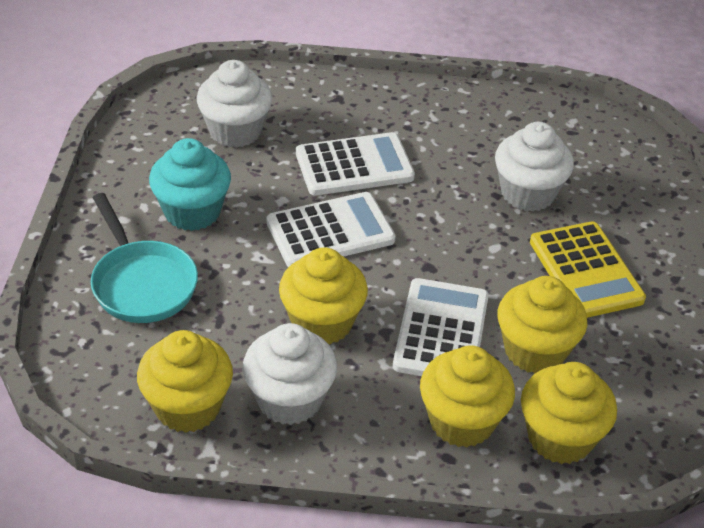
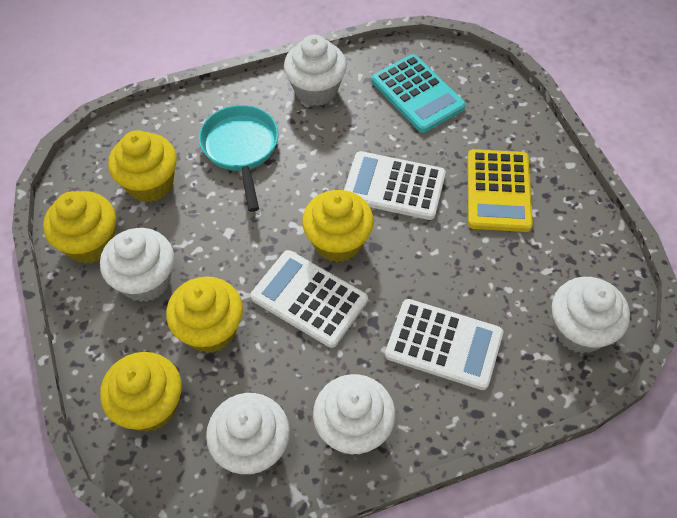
turquoise calculator: 0 -> 1
turquoise cupcake: 1 -> 0
white cupcake: 3 -> 5

